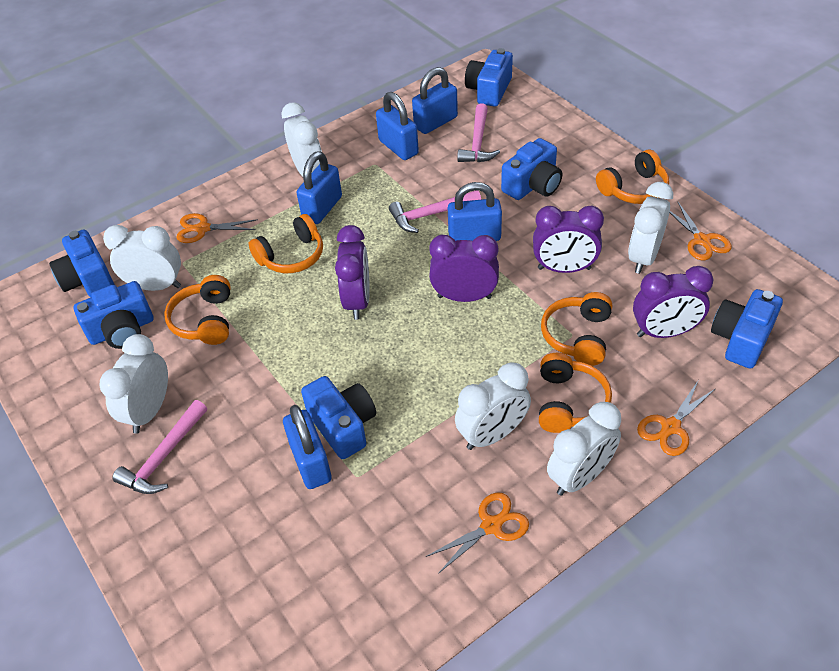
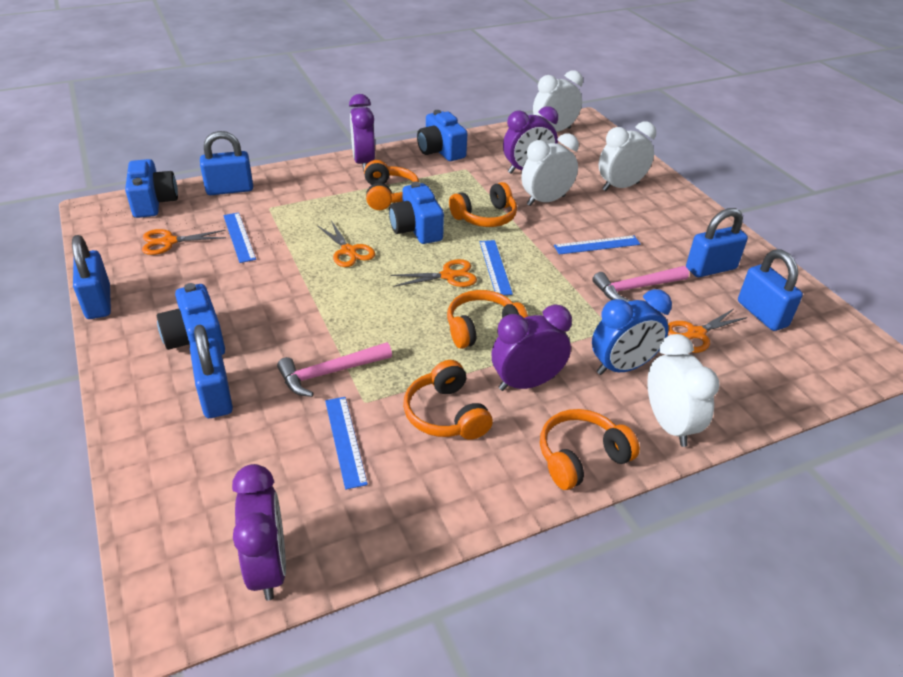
blue camera: 6 -> 4
blue clock: 0 -> 1
blue ruler: 0 -> 4
pink hammer: 3 -> 2
white clock: 6 -> 4

